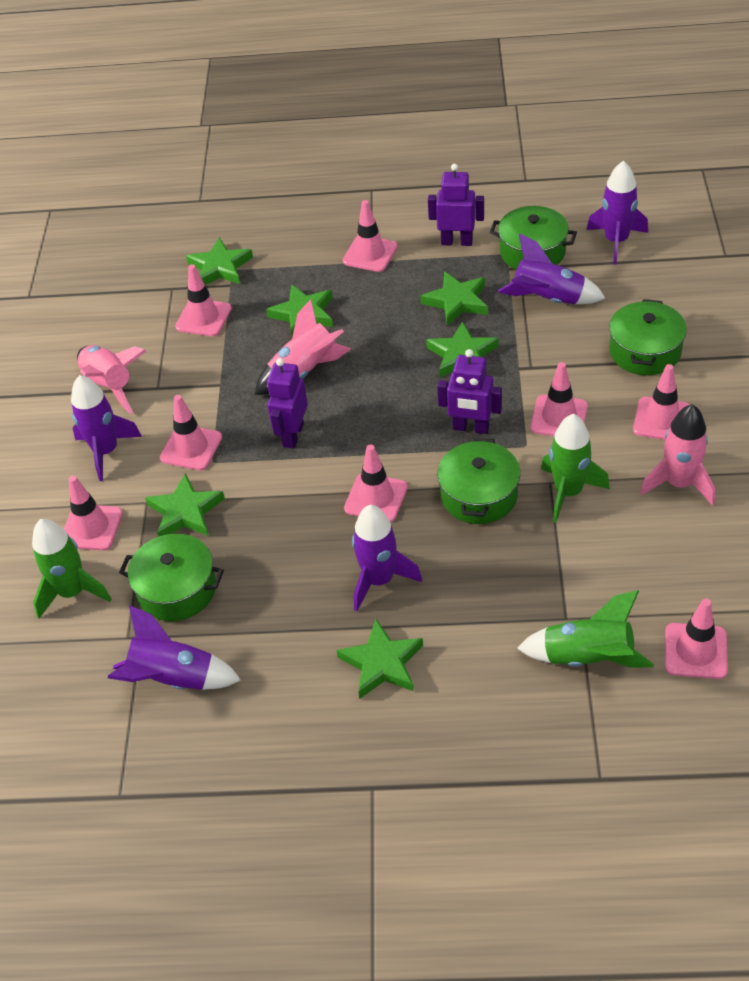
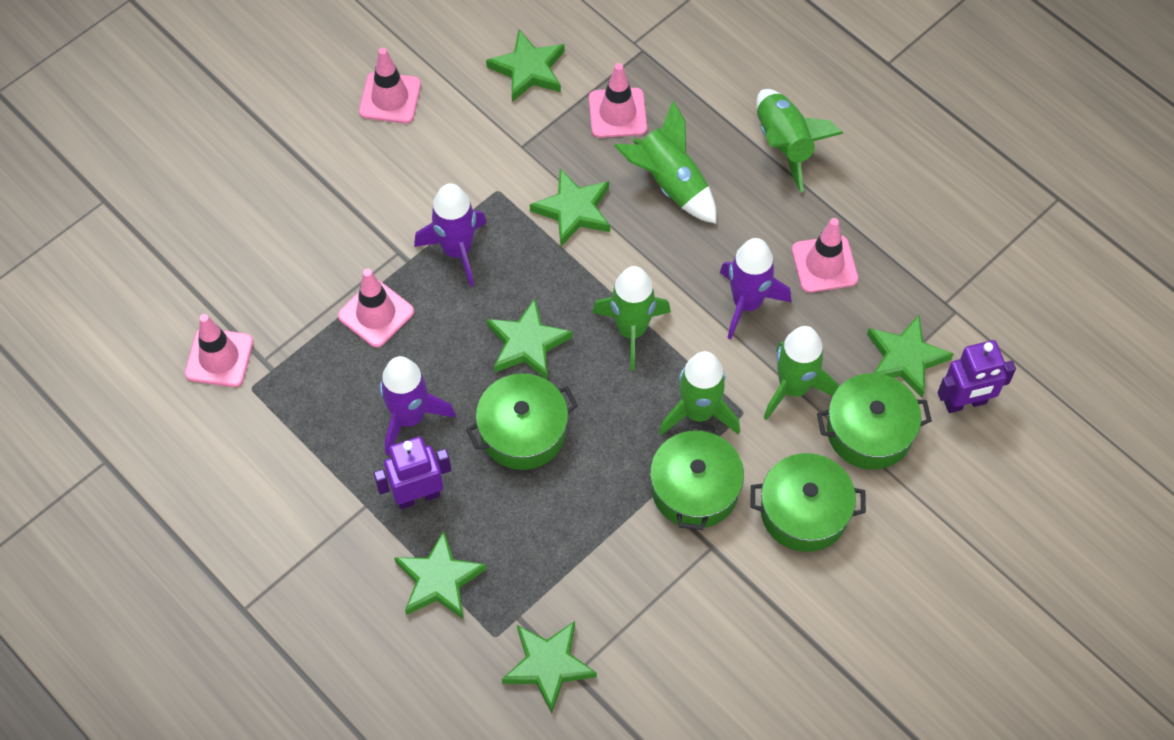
green rocket: 3 -> 5
pink rocket: 3 -> 0
pink traffic cone: 8 -> 5
purple robot: 3 -> 2
purple rocket: 5 -> 3

